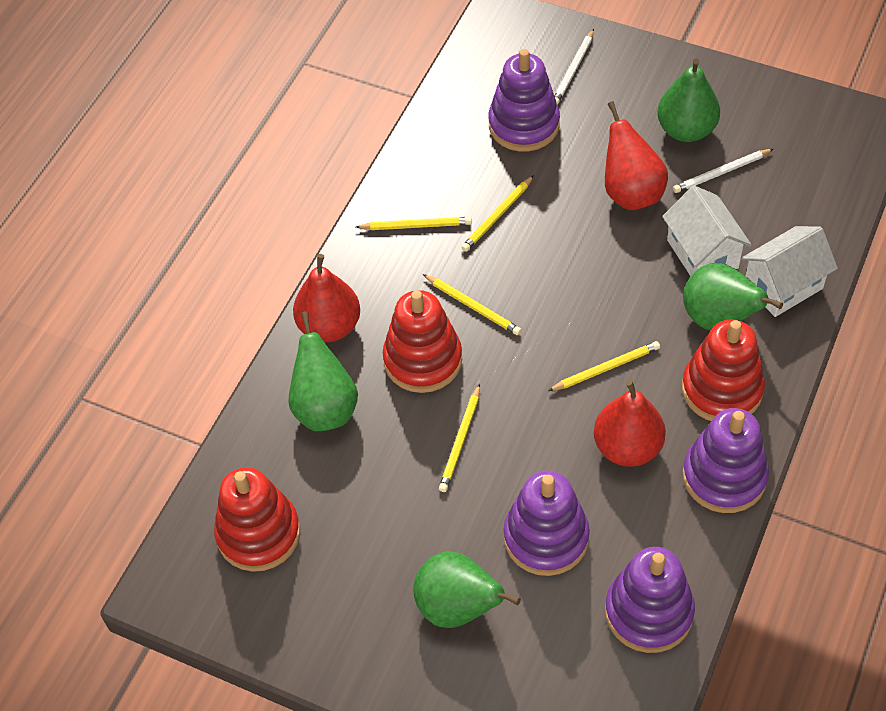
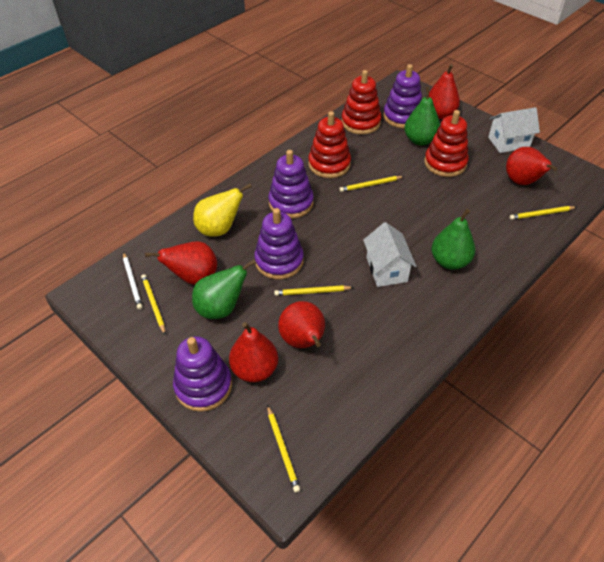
green pear: 4 -> 3
red pear: 3 -> 5
white pencil: 2 -> 1
yellow pear: 0 -> 1

